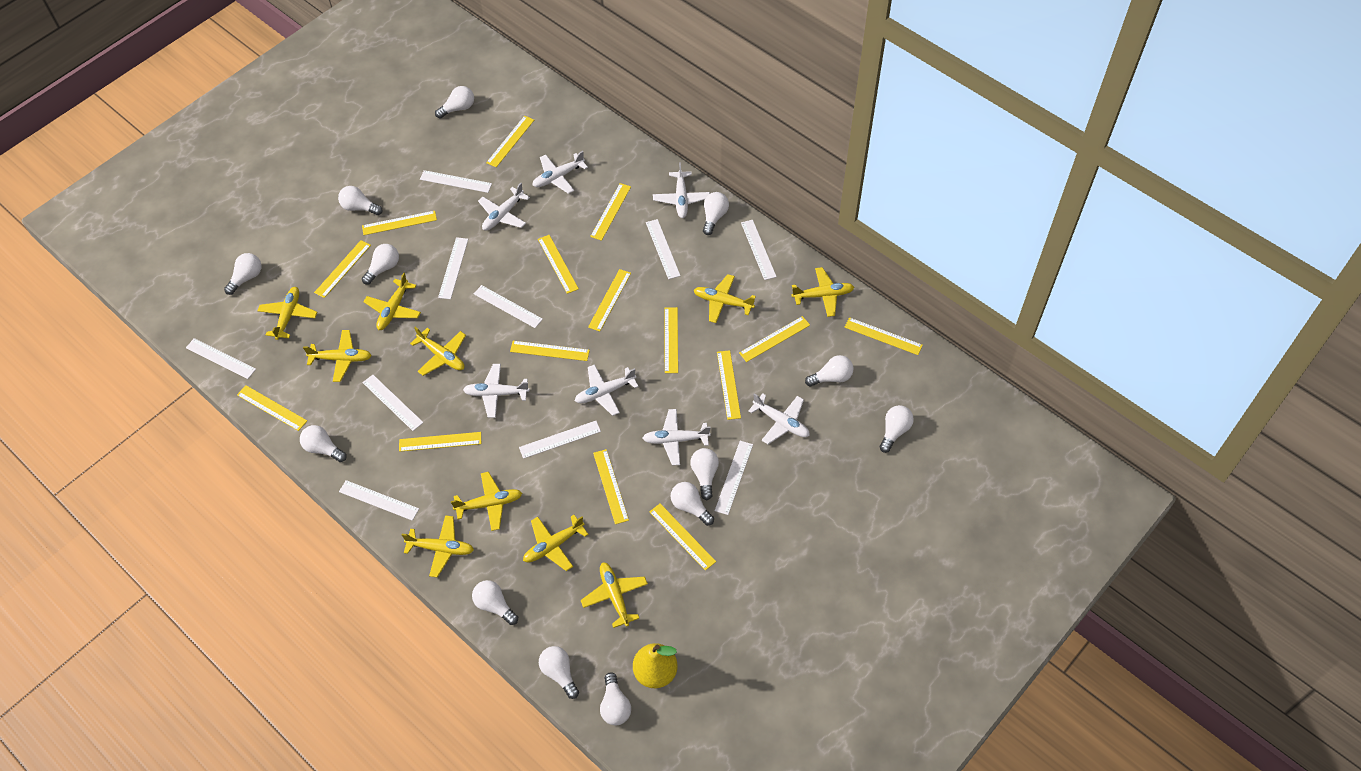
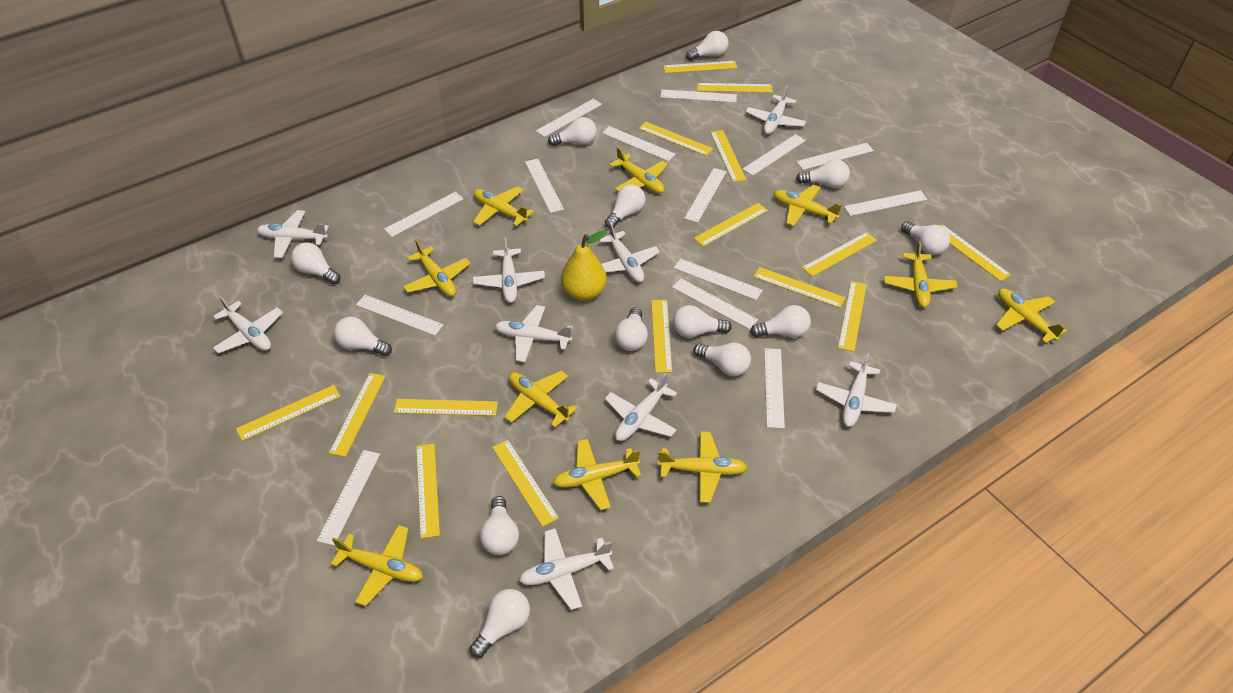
white plane: 7 -> 9
white ruler: 10 -> 14

